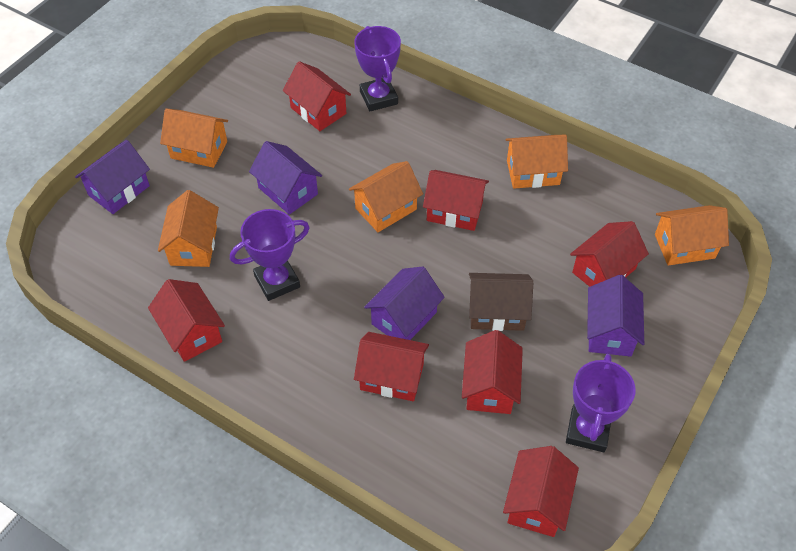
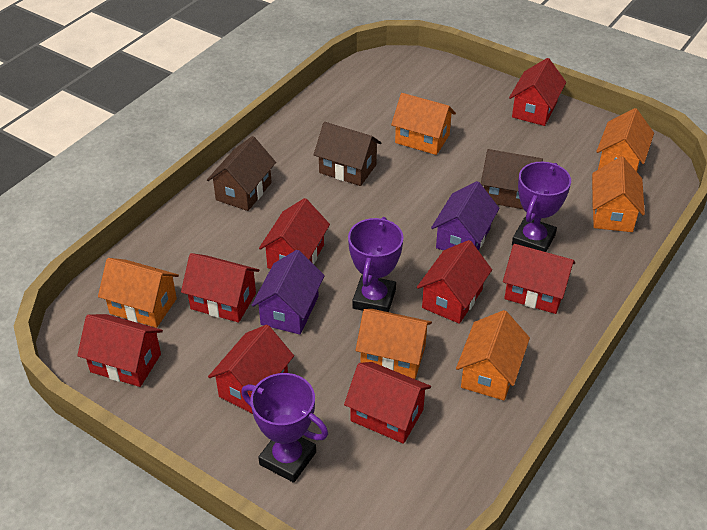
brown house: 1 -> 3
orange house: 5 -> 6
purple house: 4 -> 2
red house: 7 -> 8

